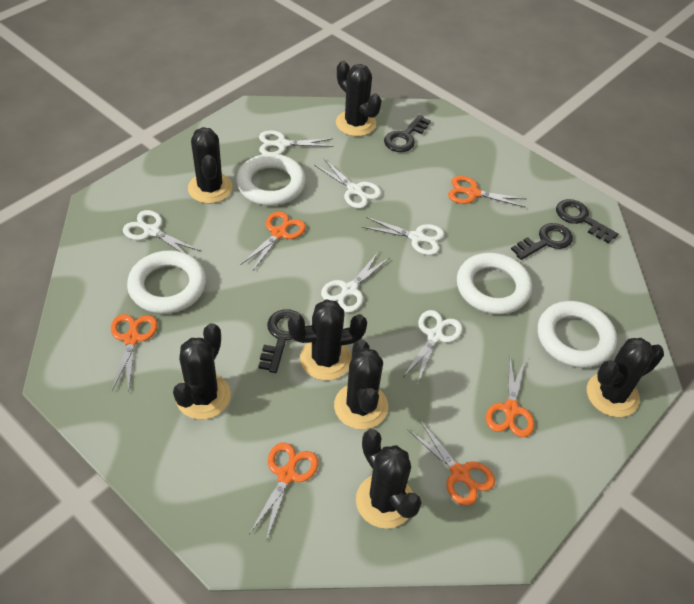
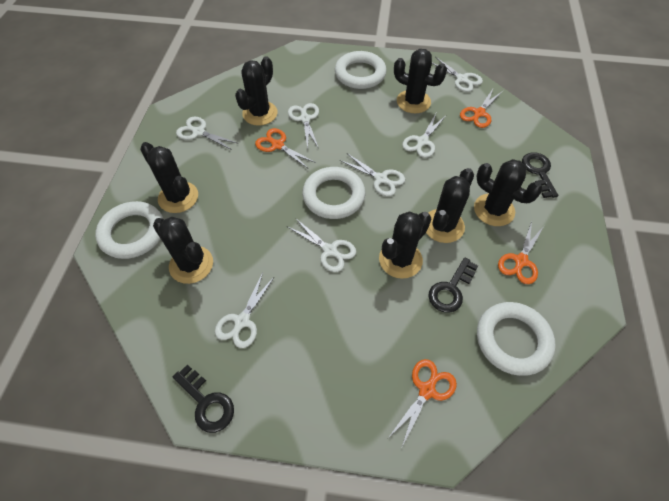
black key: 4 -> 3
orange scissors: 6 -> 4
white scissors: 6 -> 7

